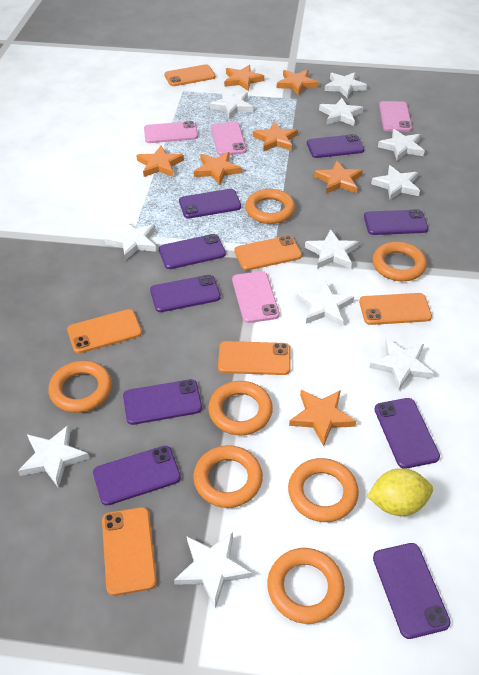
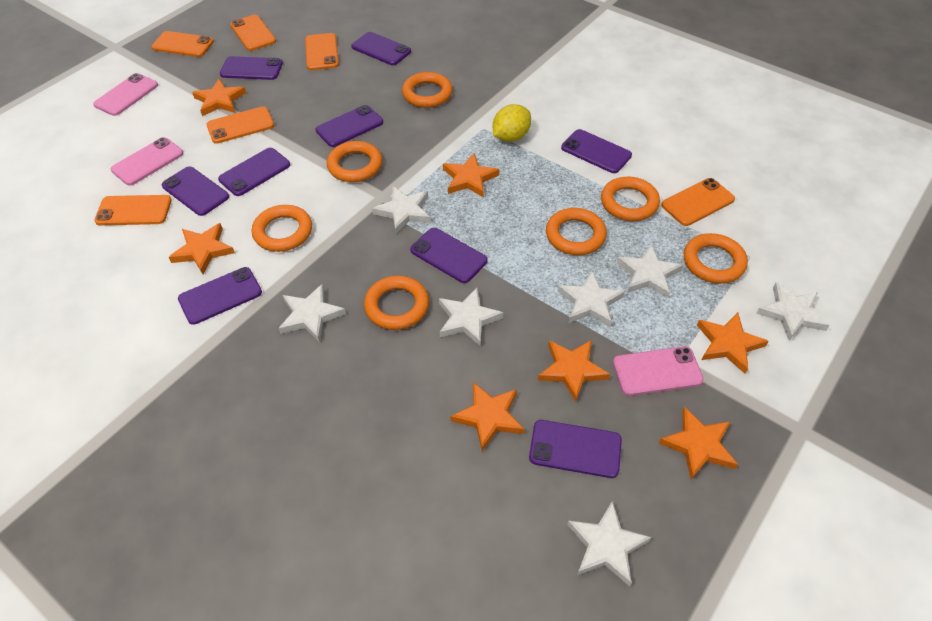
pink phone: 4 -> 3
white star: 11 -> 7

